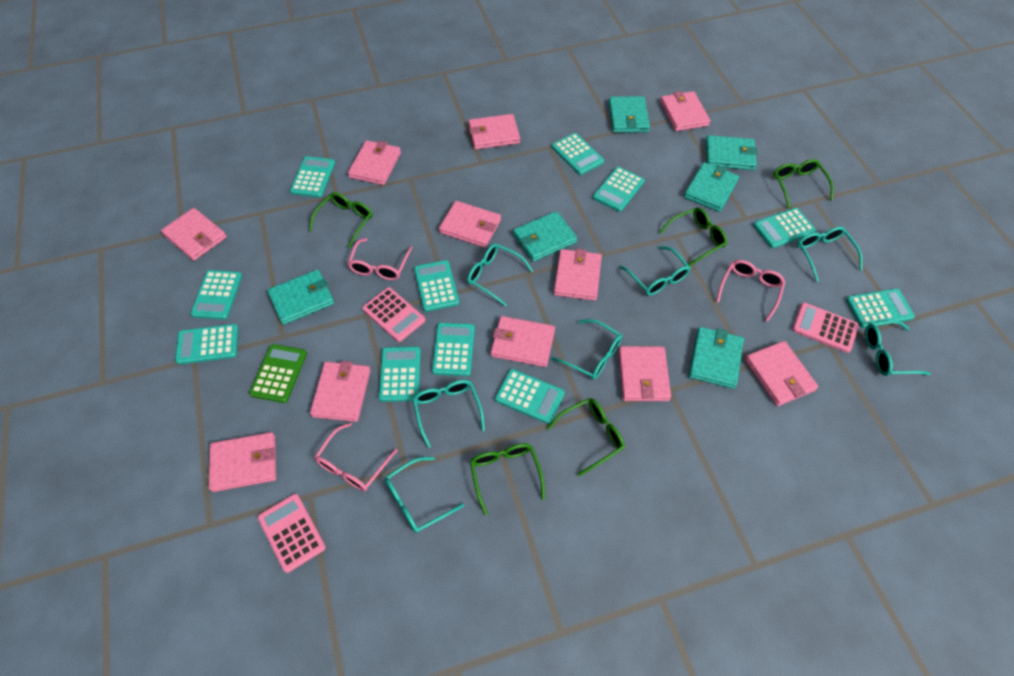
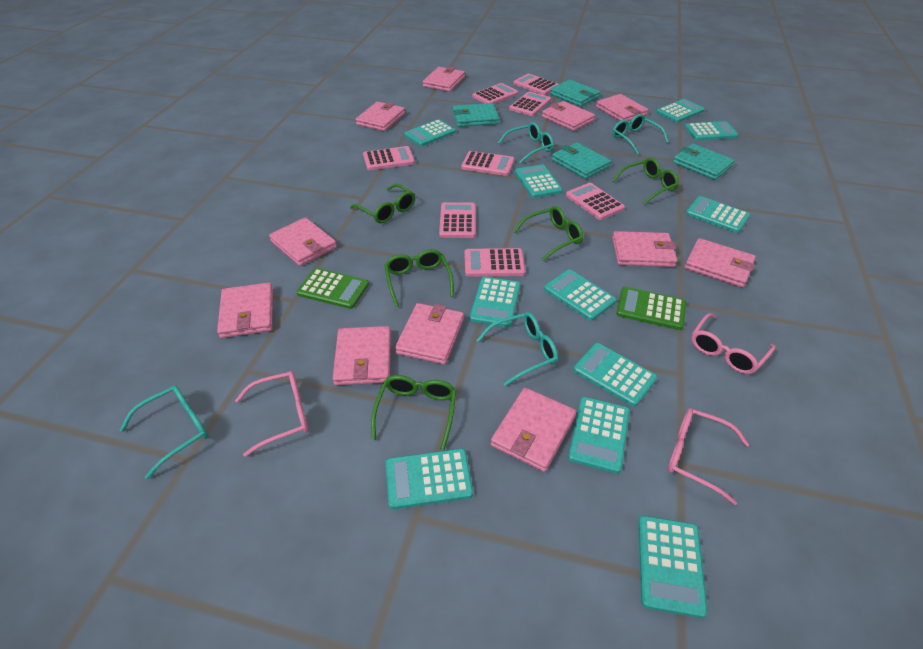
green calculator: 1 -> 2
pink calculator: 3 -> 8
turquoise glasses: 7 -> 4
turquoise wallet: 6 -> 4

